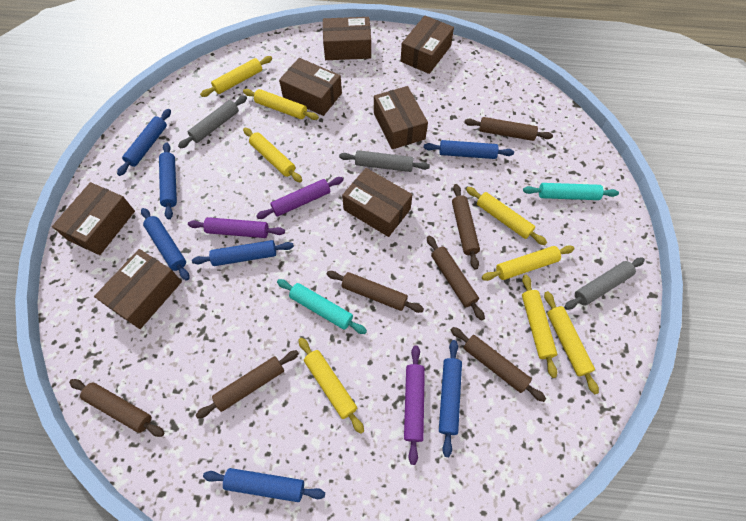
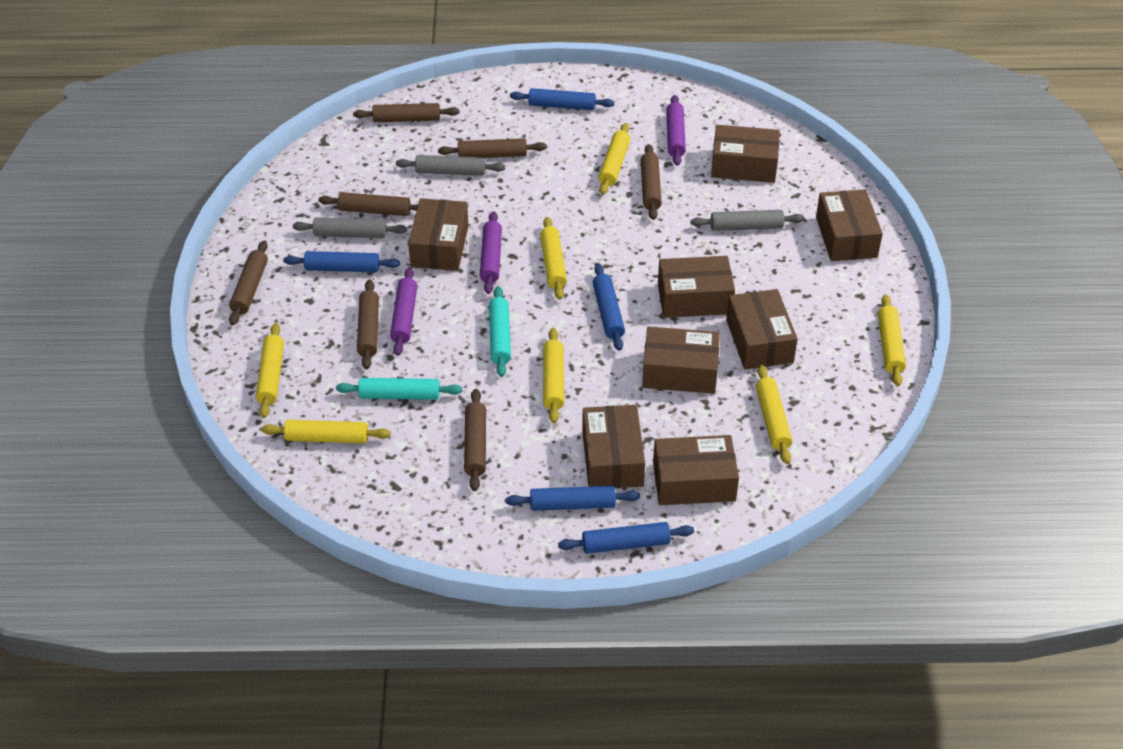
blue rolling pin: 7 -> 5
brown box: 7 -> 8
yellow rolling pin: 8 -> 7

